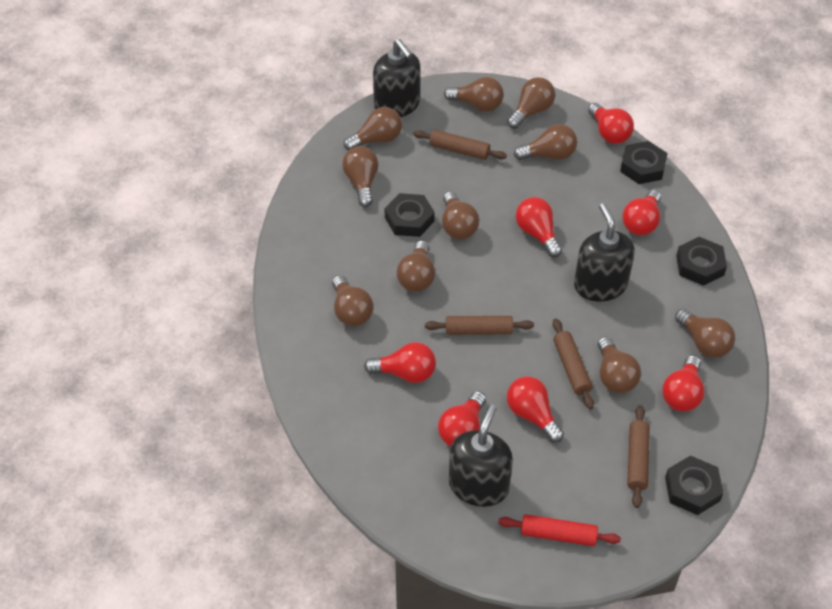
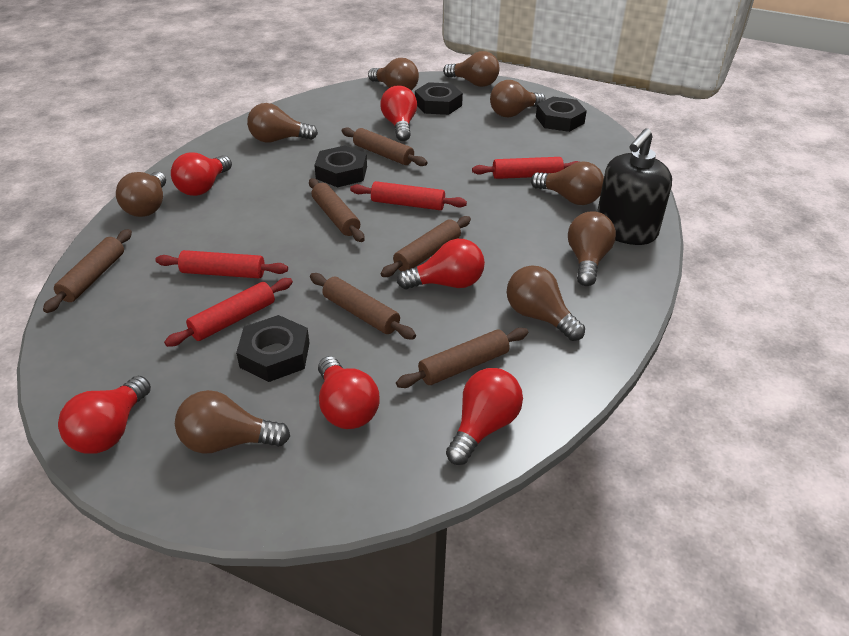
black soap dispenser: 3 -> 1
brown light bulb: 10 -> 9
brown rolling pin: 4 -> 6
red light bulb: 7 -> 6
red rolling pin: 1 -> 4

